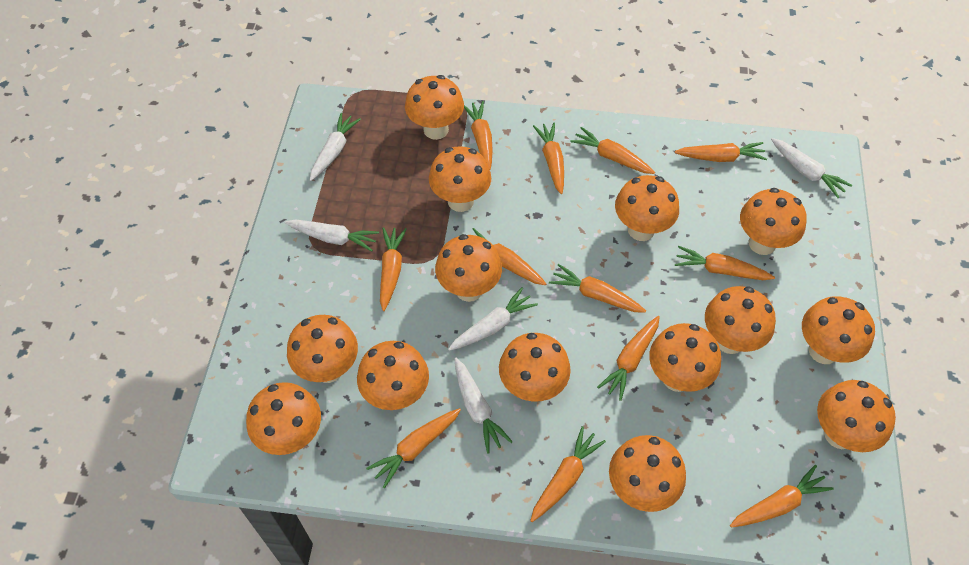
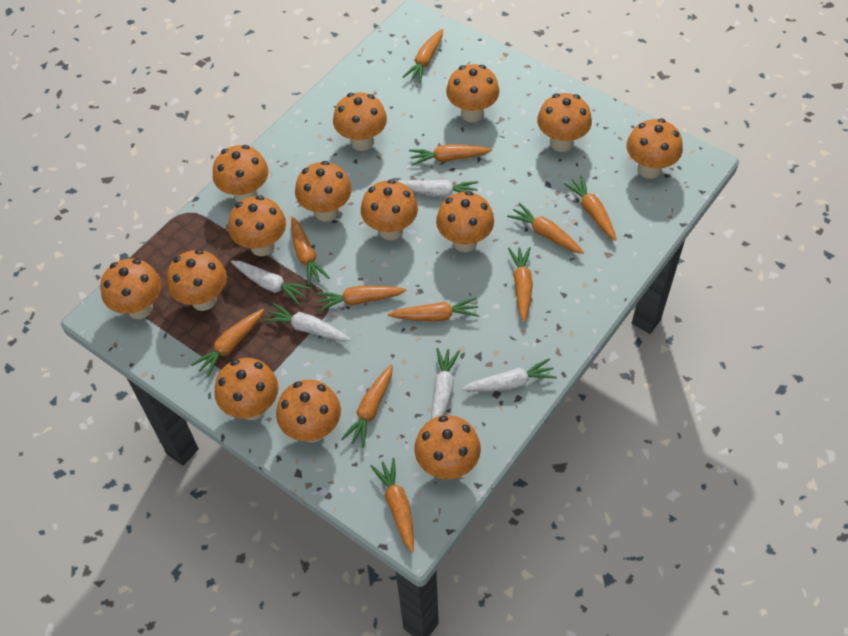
orange carrot: 12 -> 11

